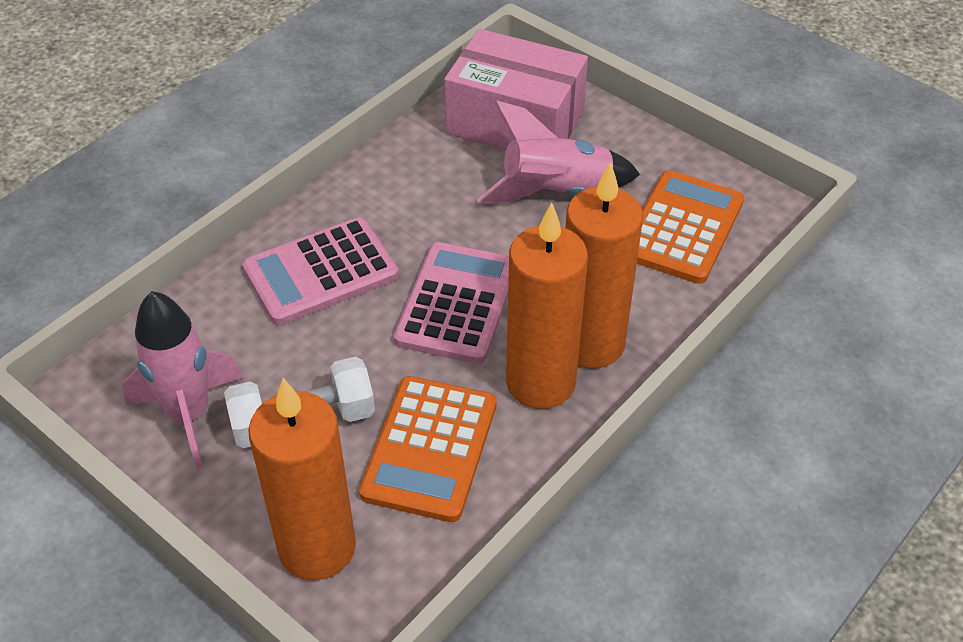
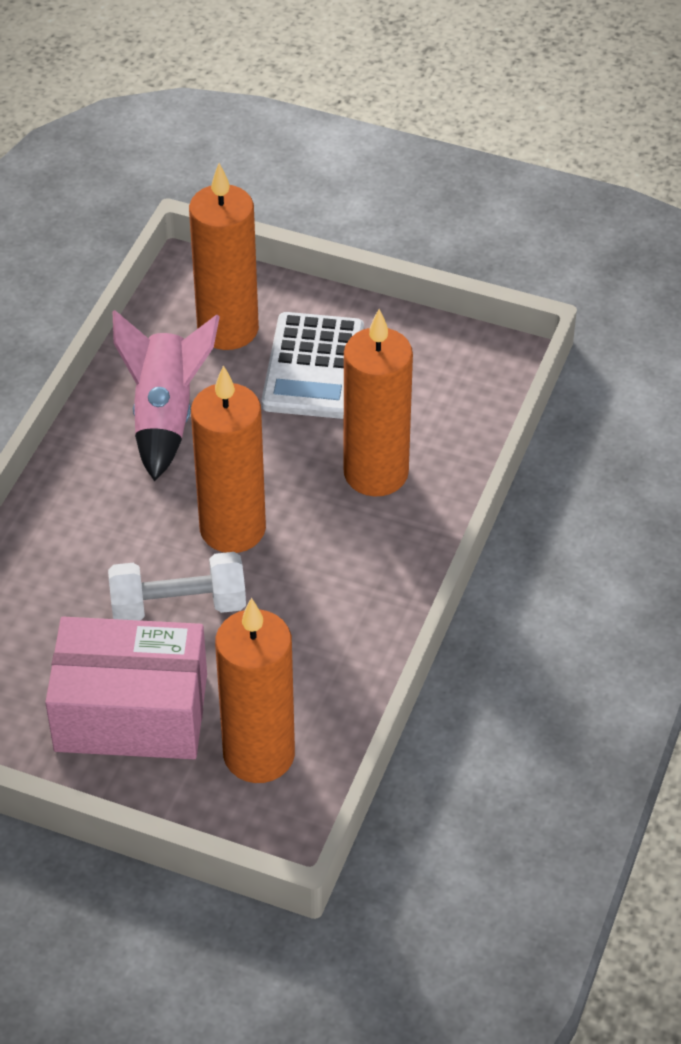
orange calculator: 2 -> 0
orange candle: 3 -> 4
pink calculator: 2 -> 0
pink rocket: 2 -> 1
white calculator: 0 -> 1

